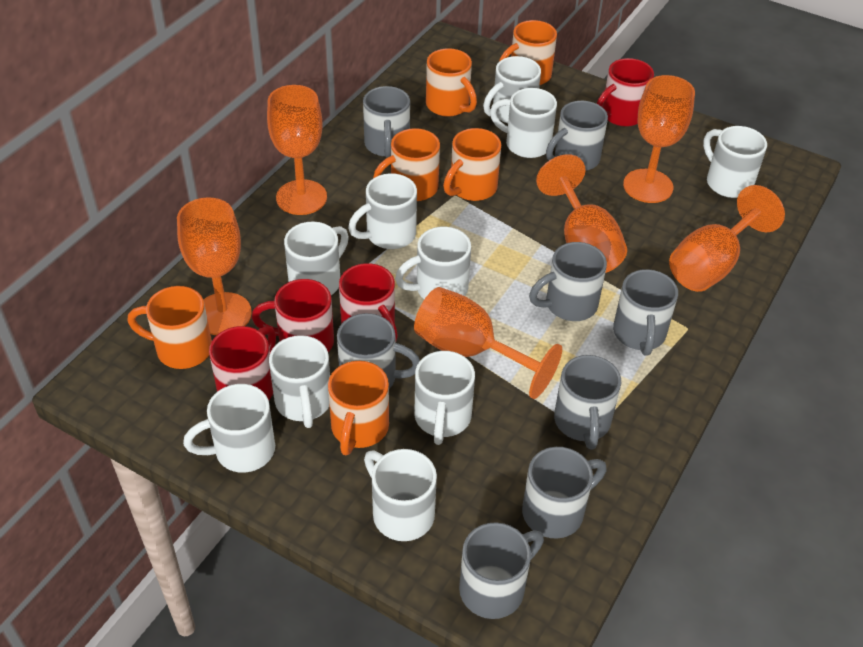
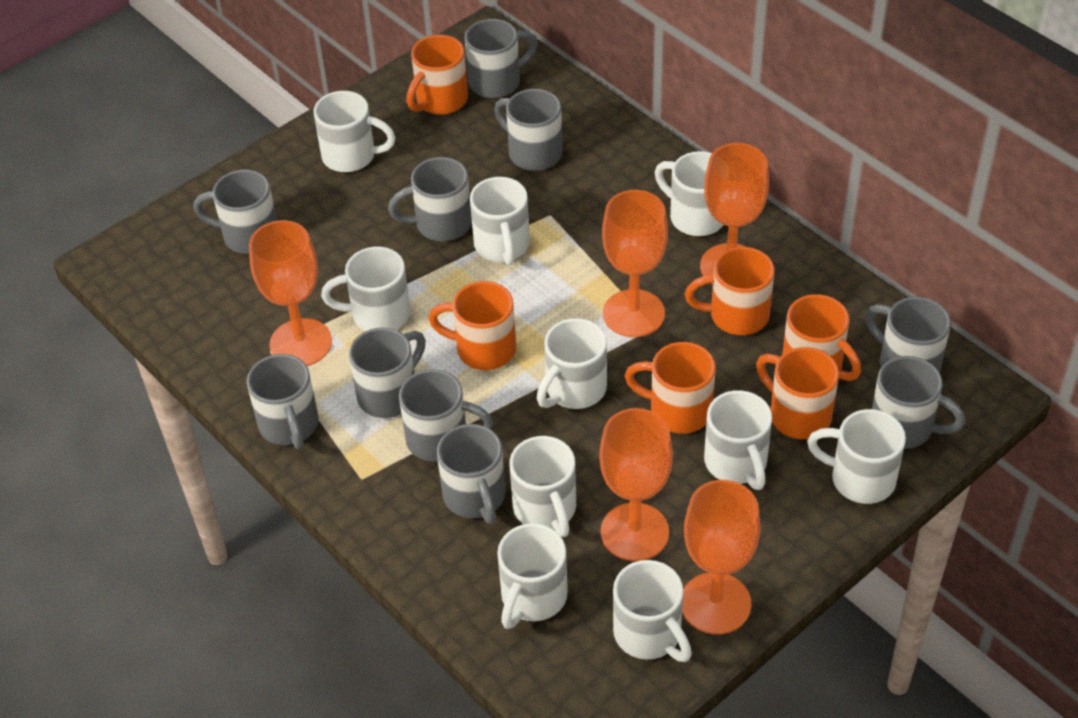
grey mug: 8 -> 10
orange goblet: 6 -> 5
red mug: 4 -> 0

